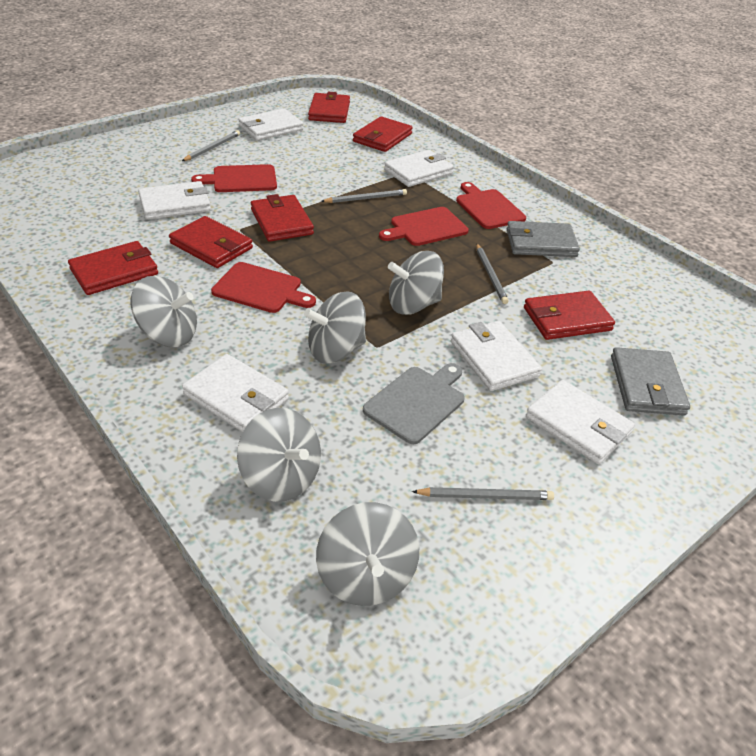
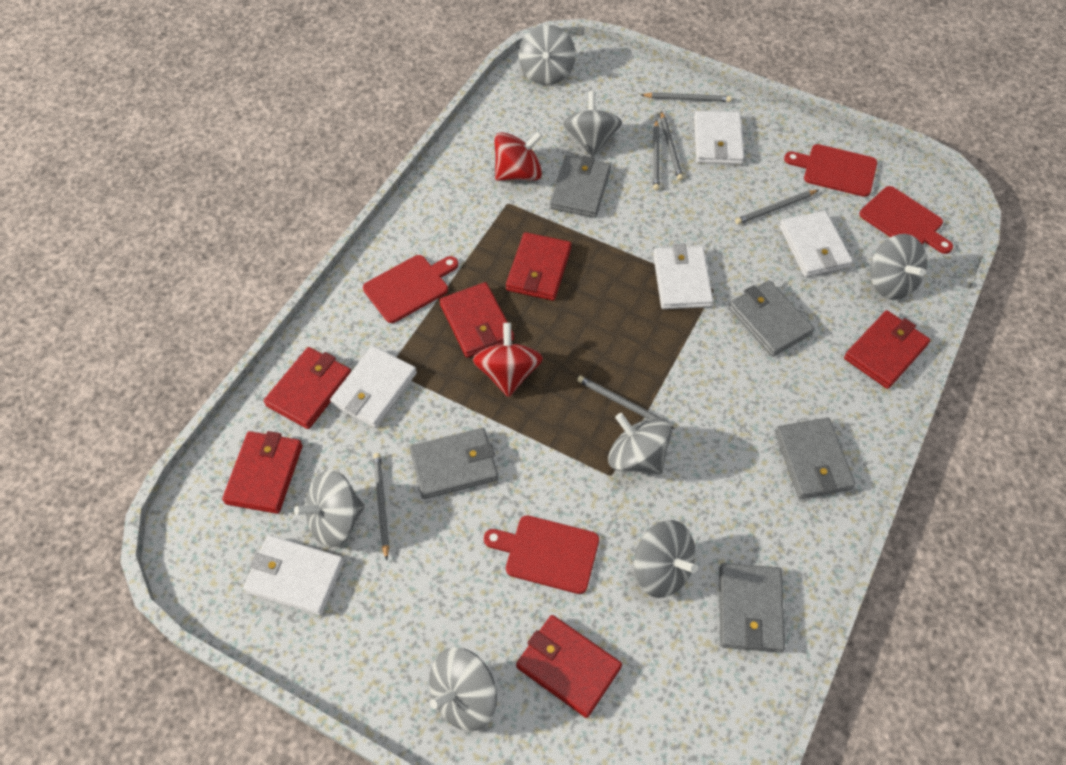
grey cutting board: 1 -> 0
grey pencil: 4 -> 6
grey spinning top: 5 -> 7
grey wallet: 2 -> 5
red spinning top: 0 -> 2
white wallet: 6 -> 5

